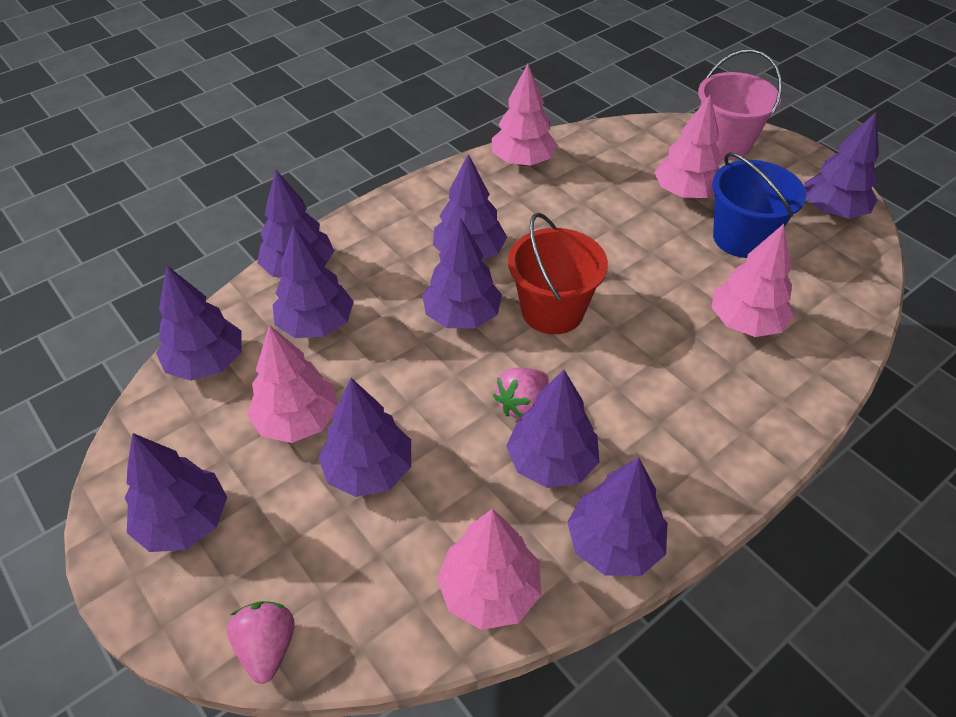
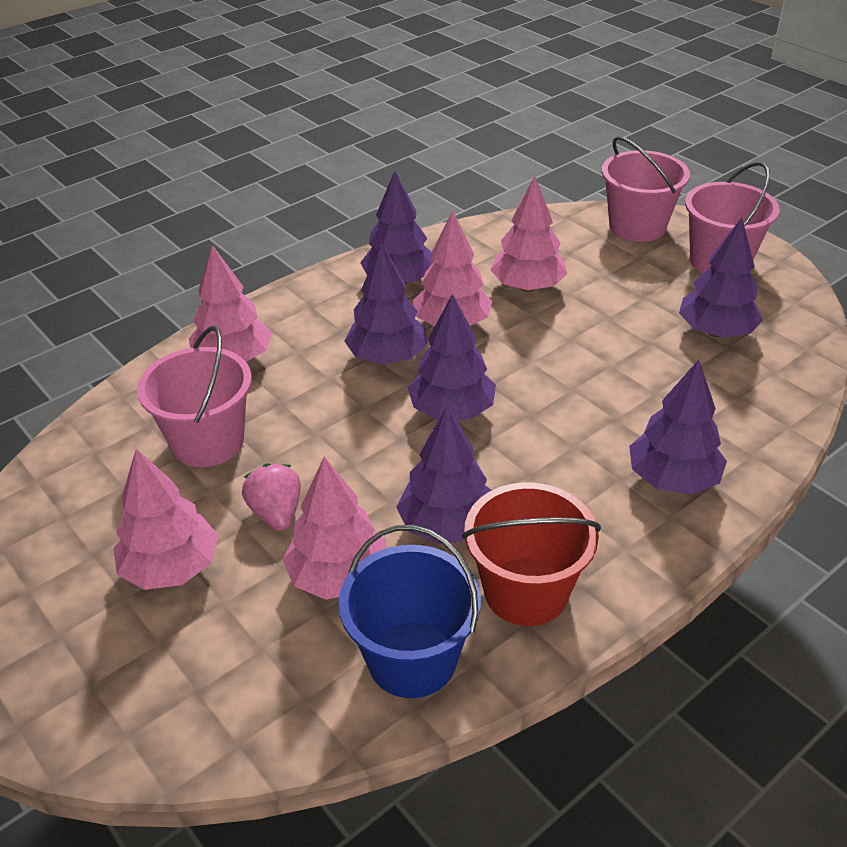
pink bucket: 1 -> 3
pink strawberry: 2 -> 1
purple tree: 10 -> 6

